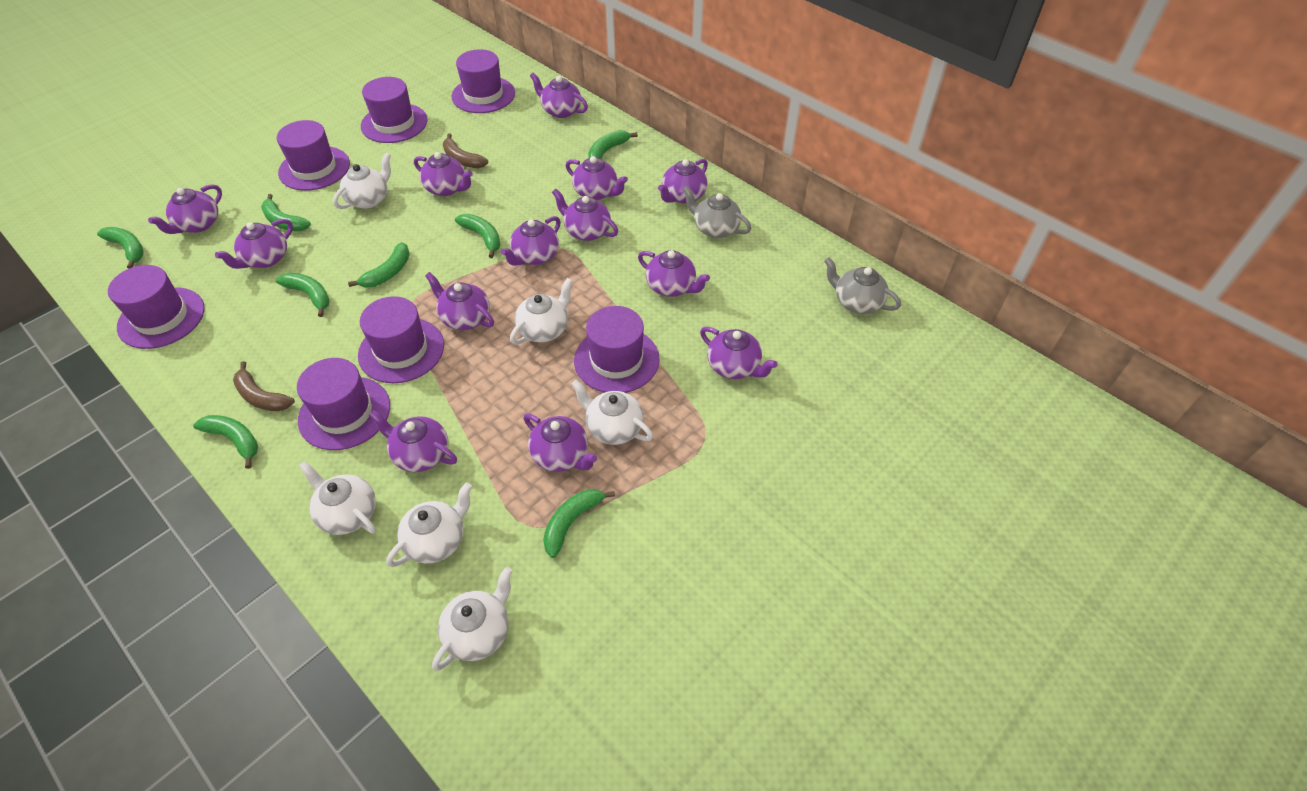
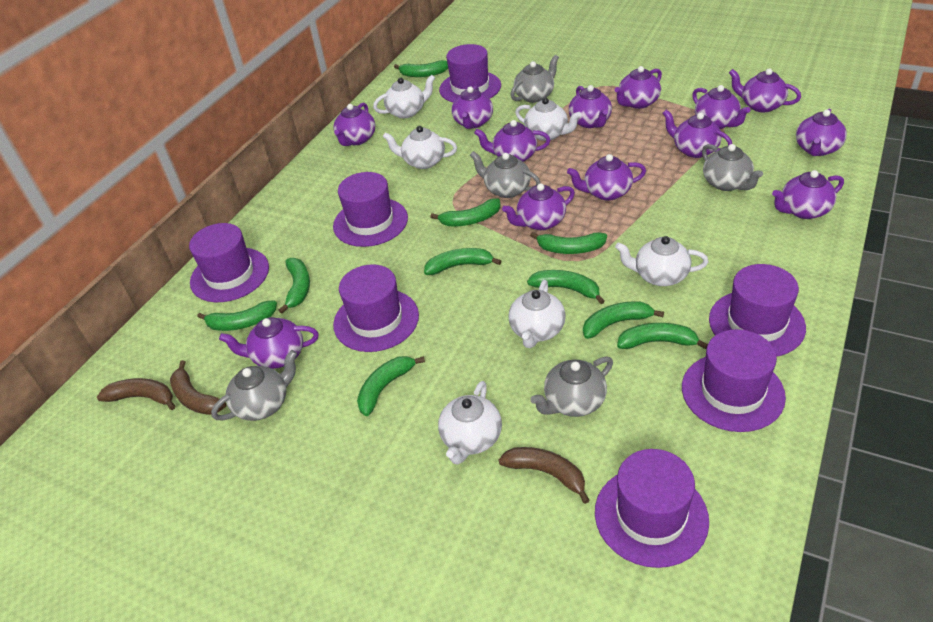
brown banana: 2 -> 3
green banana: 8 -> 10
grey teapot: 2 -> 5

